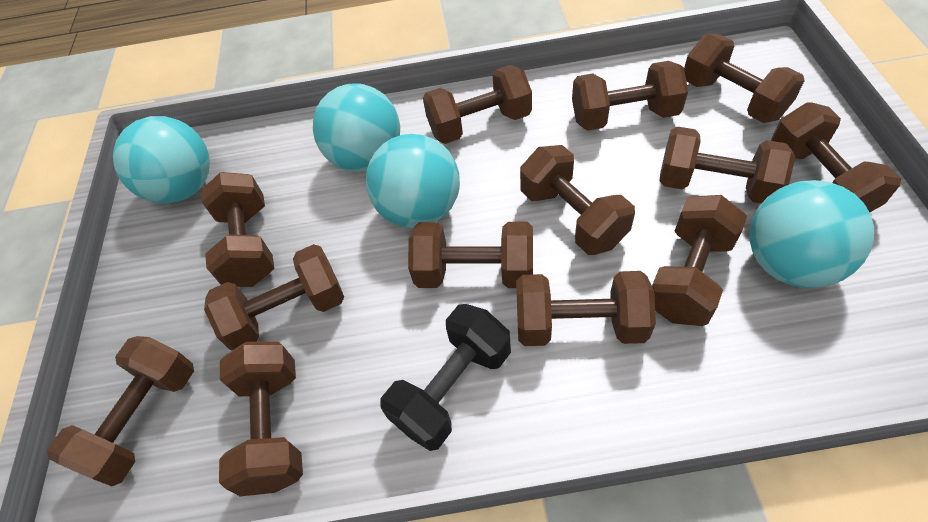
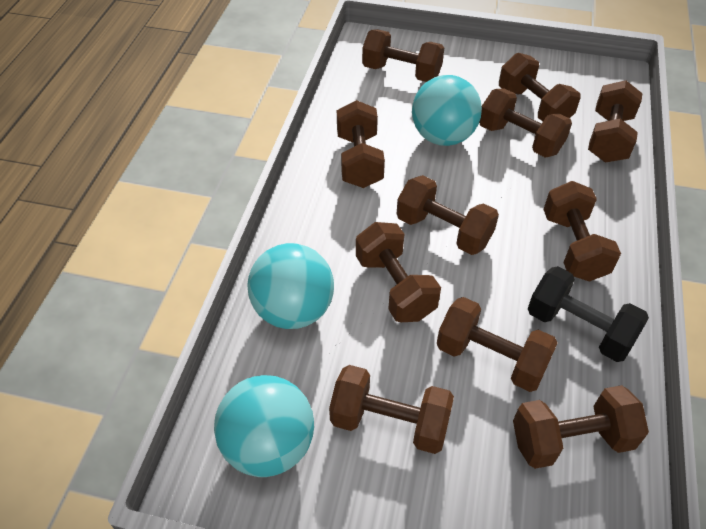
brown dumbbell: 13 -> 11
turquoise ball: 4 -> 3

